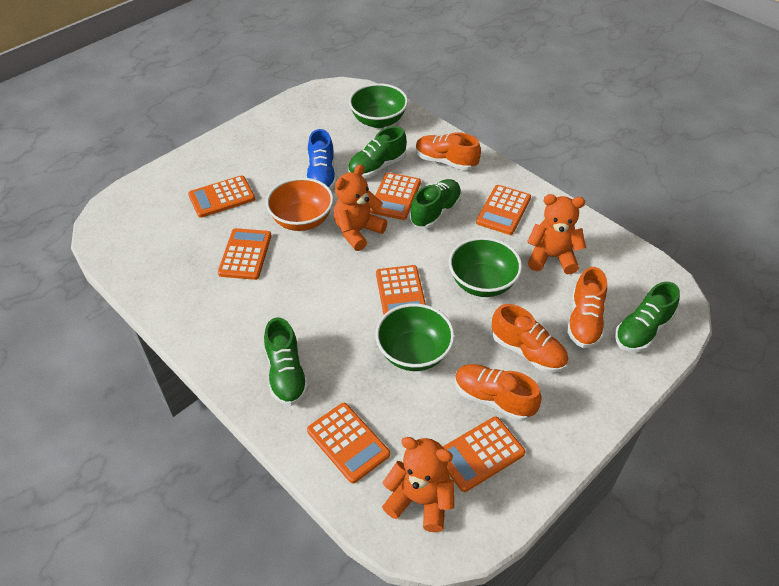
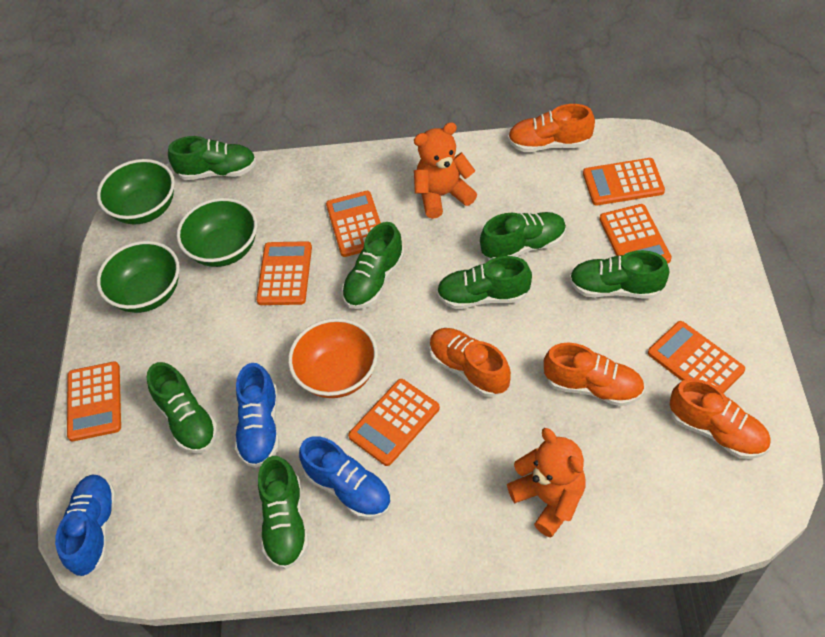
blue shoe: 1 -> 3
green shoe: 4 -> 7
orange teddy bear: 3 -> 2

